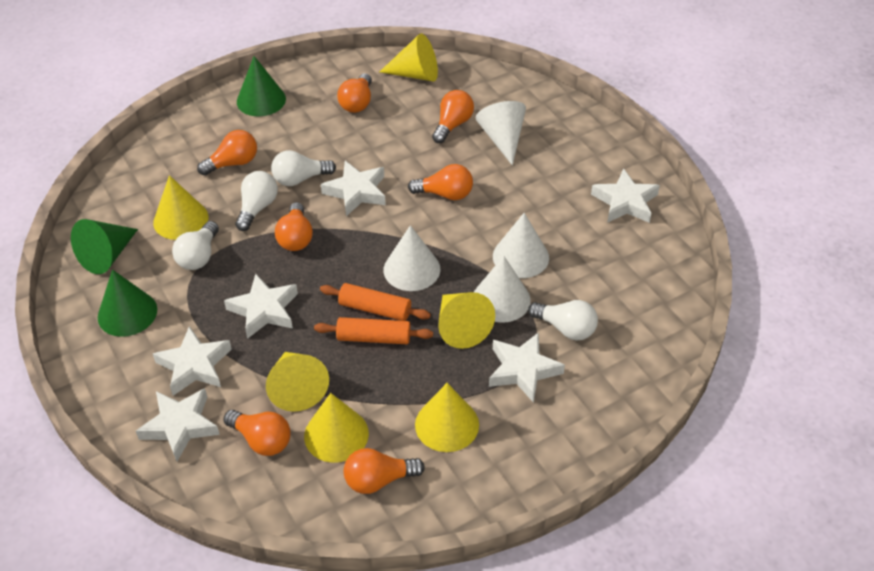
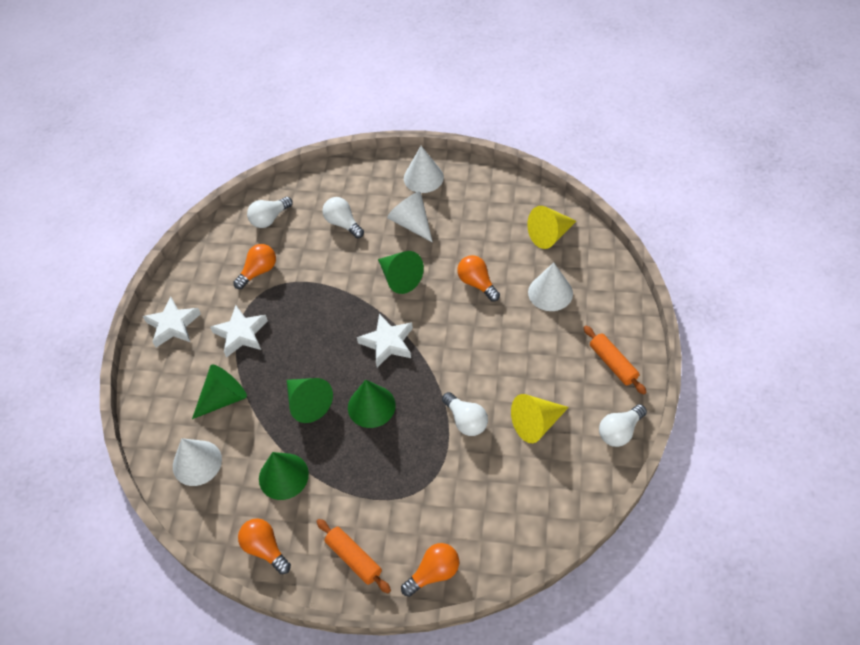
green cone: 3 -> 5
orange light bulb: 7 -> 4
white star: 6 -> 3
yellow cone: 6 -> 2

